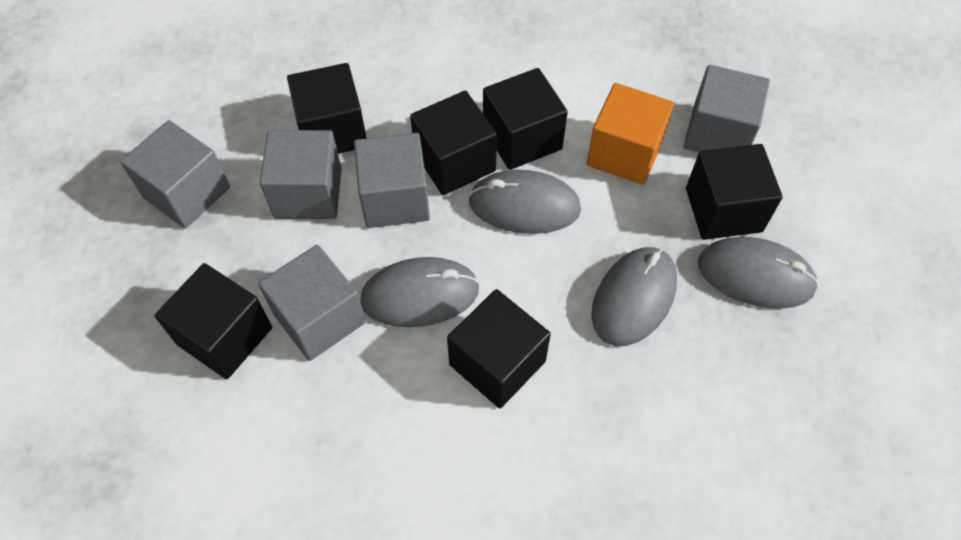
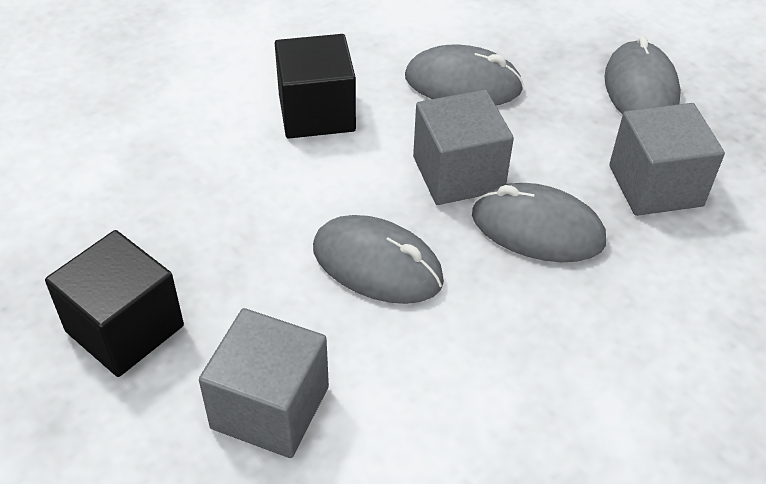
black cube: 6 -> 2
grey cube: 5 -> 3
orange cube: 1 -> 0

